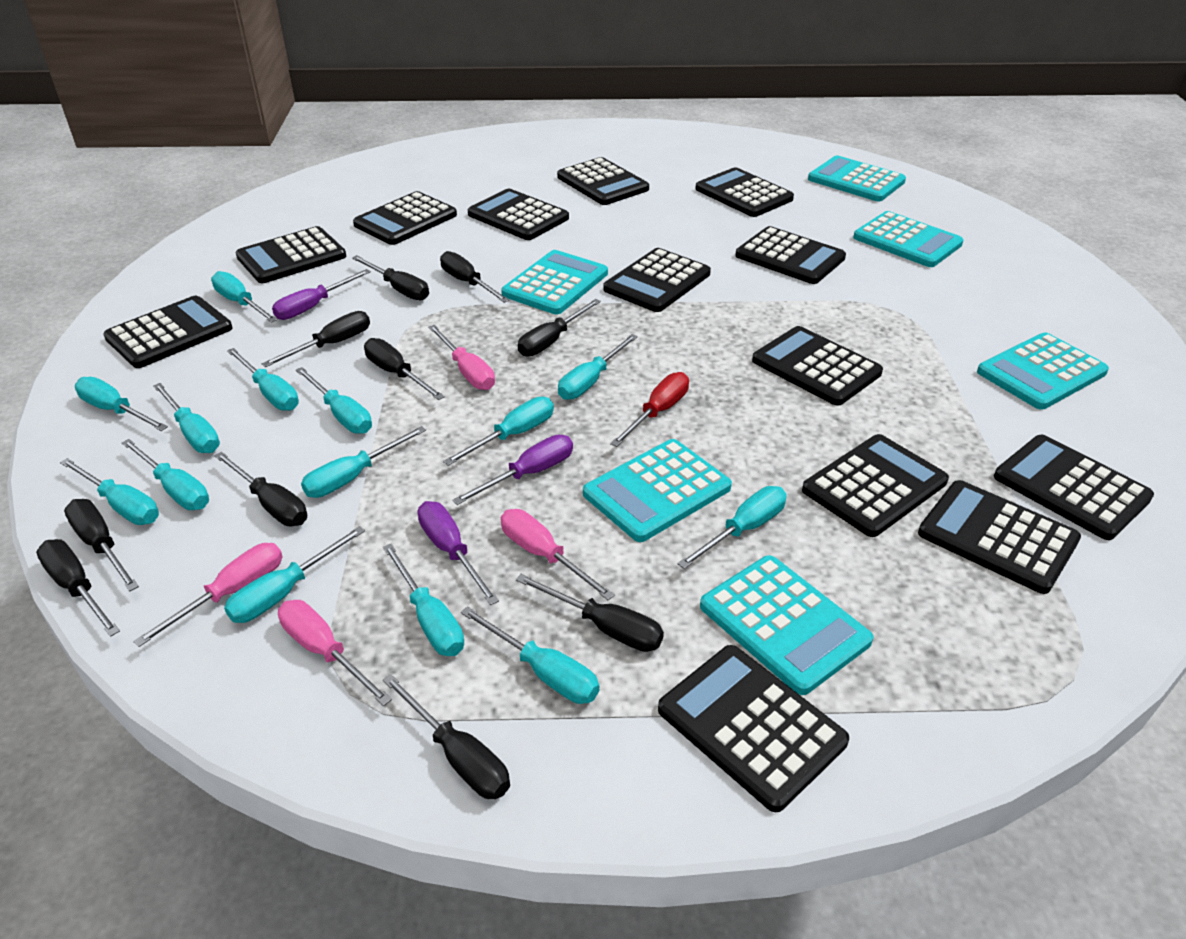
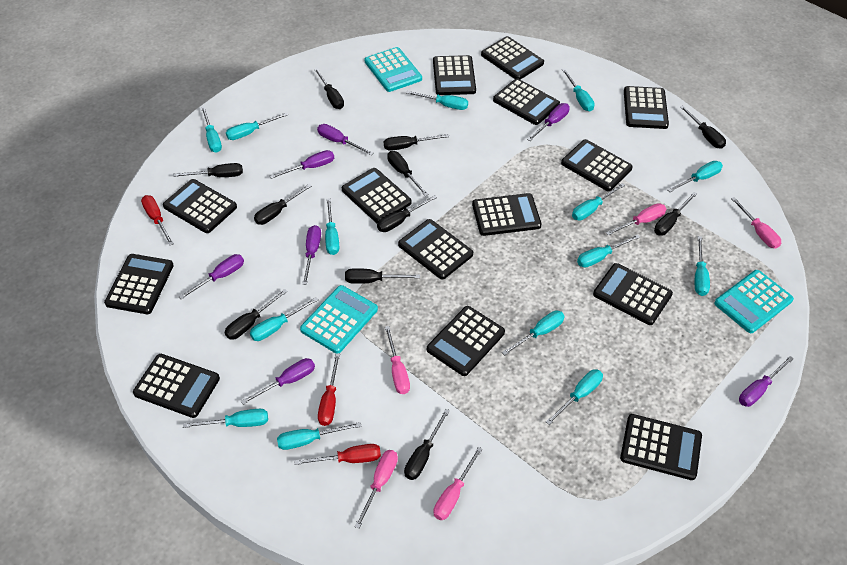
black calculator: 13 -> 14
black screwdriver: 10 -> 11
pink screwdriver: 4 -> 5
purple screwdriver: 3 -> 7
red screwdriver: 1 -> 3
turquoise calculator: 6 -> 3

